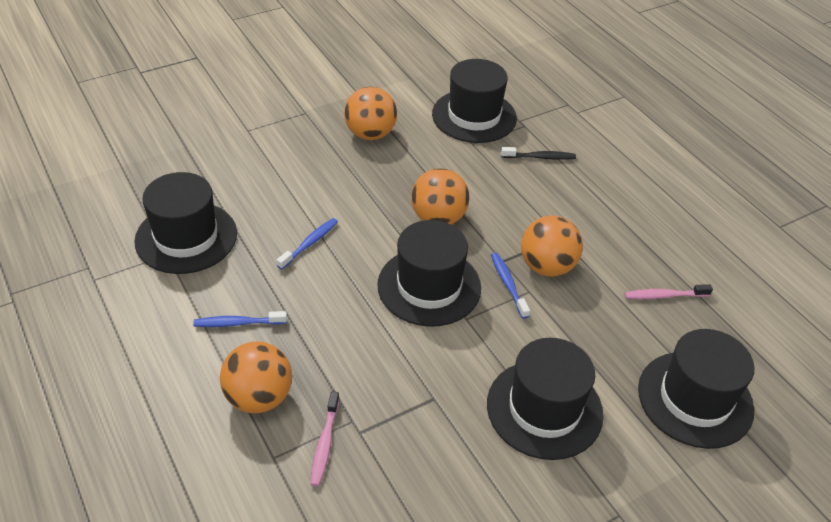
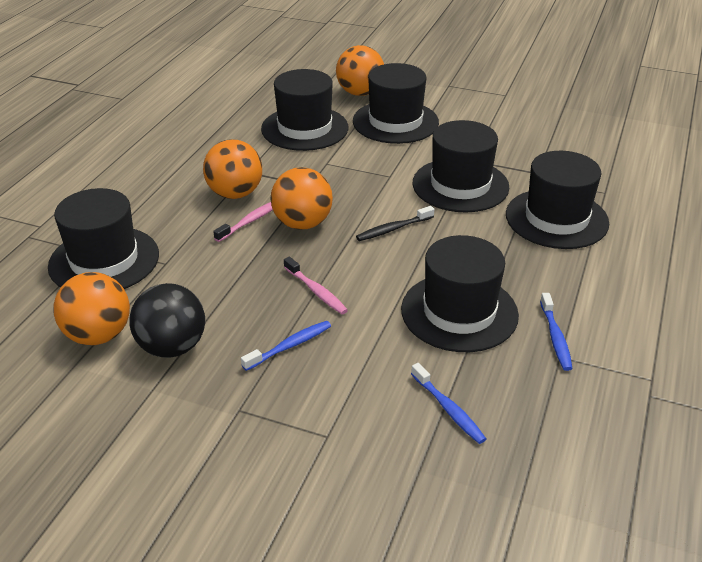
black ball: 0 -> 1
black hat: 5 -> 6

